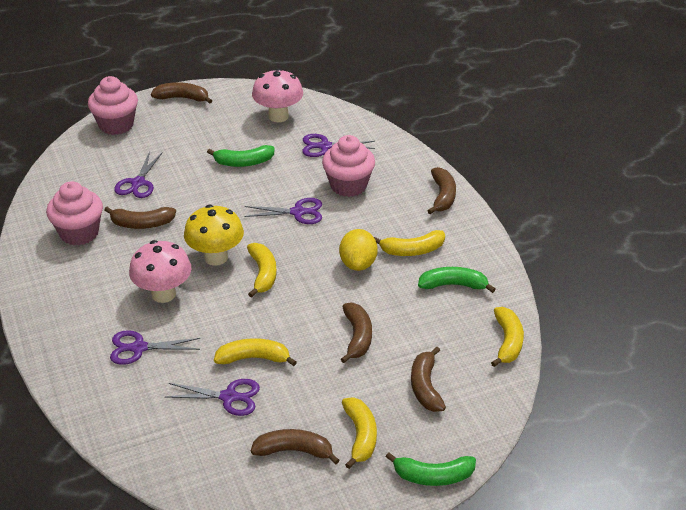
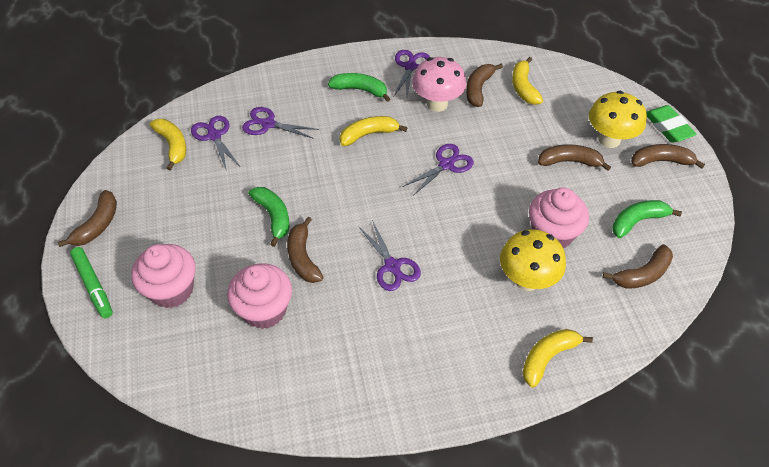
green eraser: 0 -> 1
green marker: 0 -> 1
pink mushroom: 2 -> 1
yellow banana: 5 -> 4
yellow lemon: 1 -> 0
yellow mushroom: 1 -> 2

